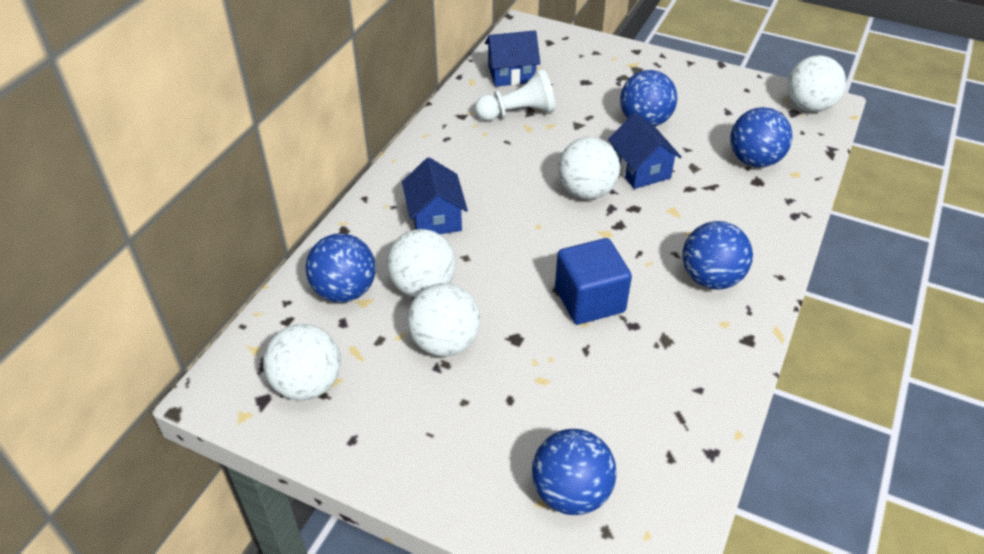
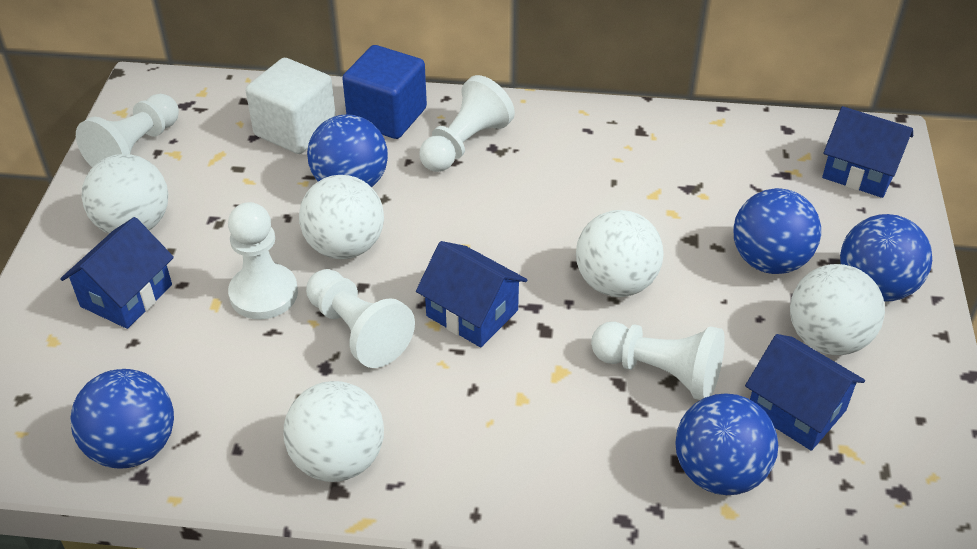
blue house: 3 -> 4
white cube: 0 -> 1
white pawn: 1 -> 5

